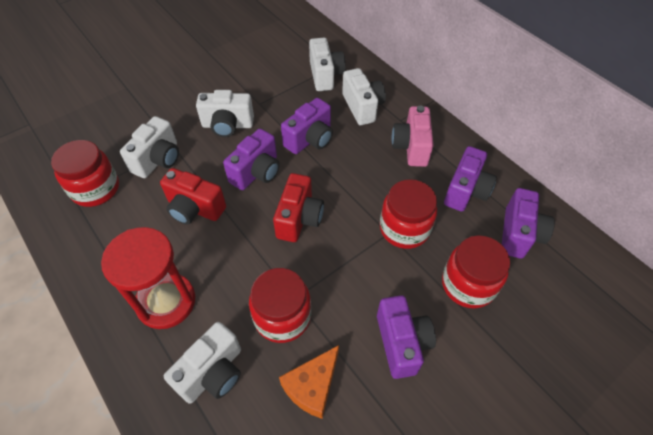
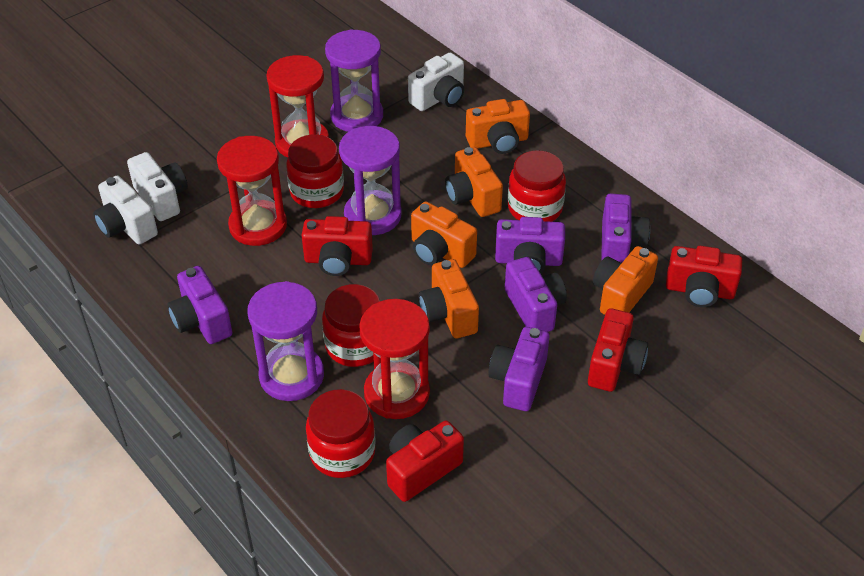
orange camera: 0 -> 5
orange cheese: 1 -> 0
pink camera: 1 -> 0
purple hourglass: 0 -> 3
red camera: 2 -> 4
red hourglass: 1 -> 3
white camera: 5 -> 3

